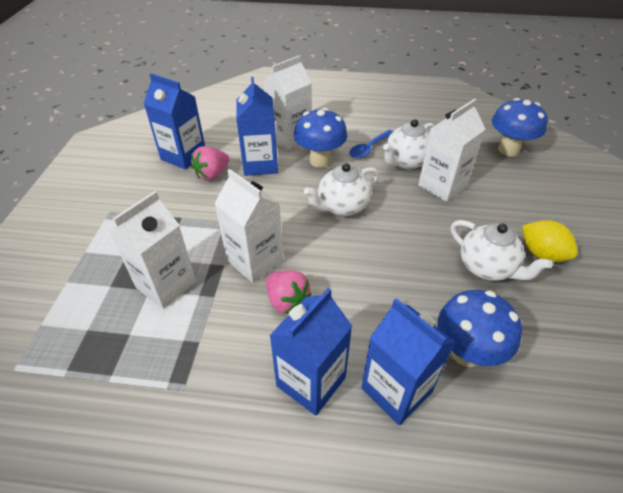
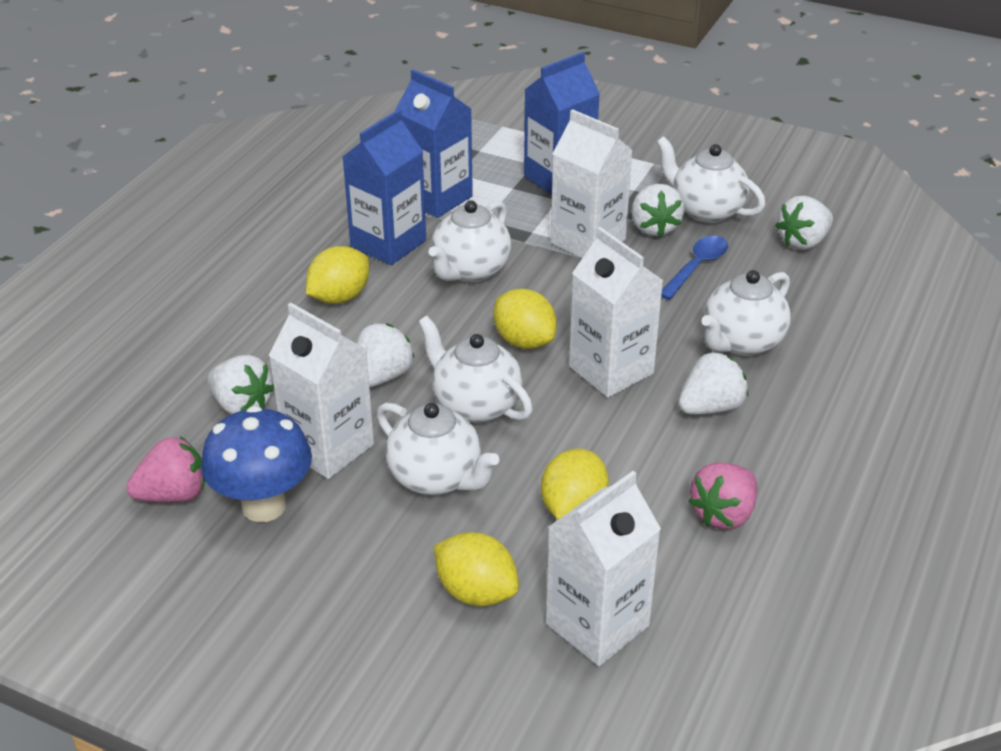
blue carton: 4 -> 3
blue mushroom: 3 -> 1
white strawberry: 0 -> 5
white teapot: 3 -> 5
yellow lemon: 1 -> 4

